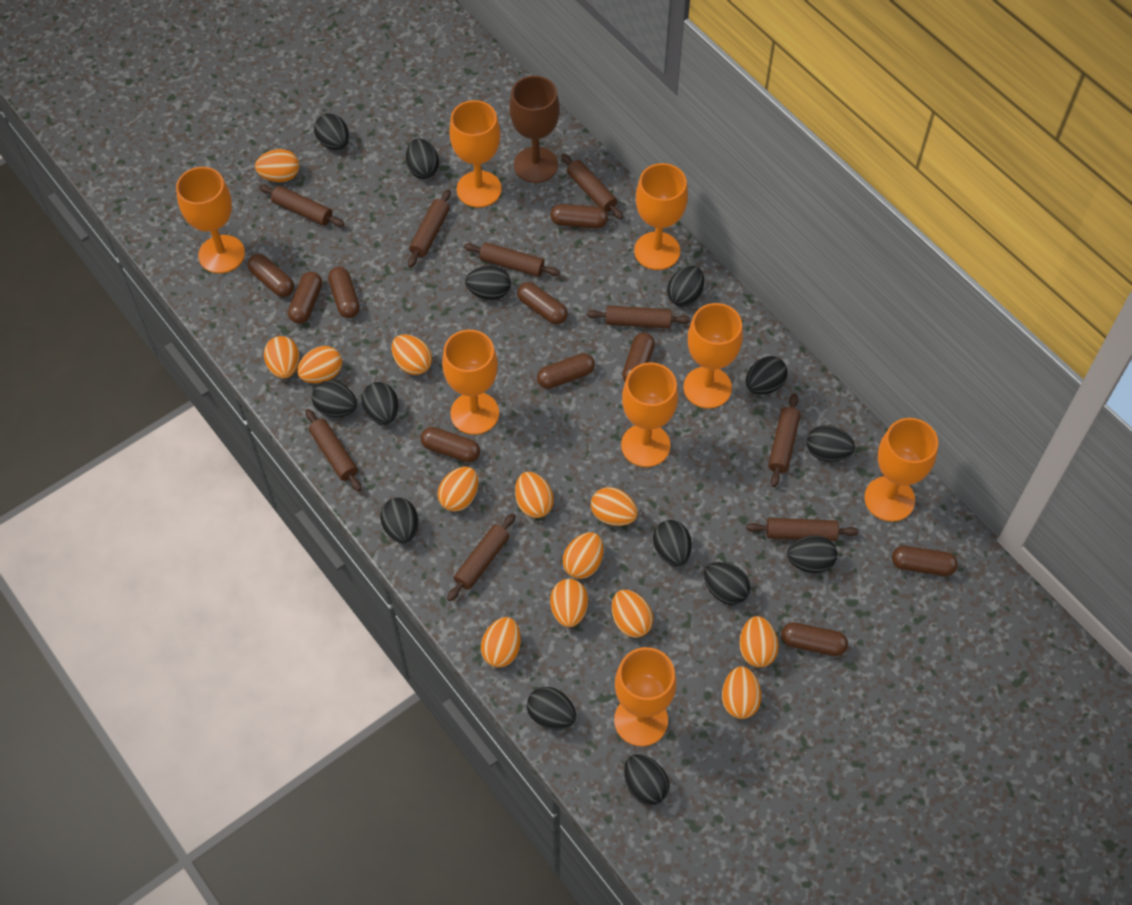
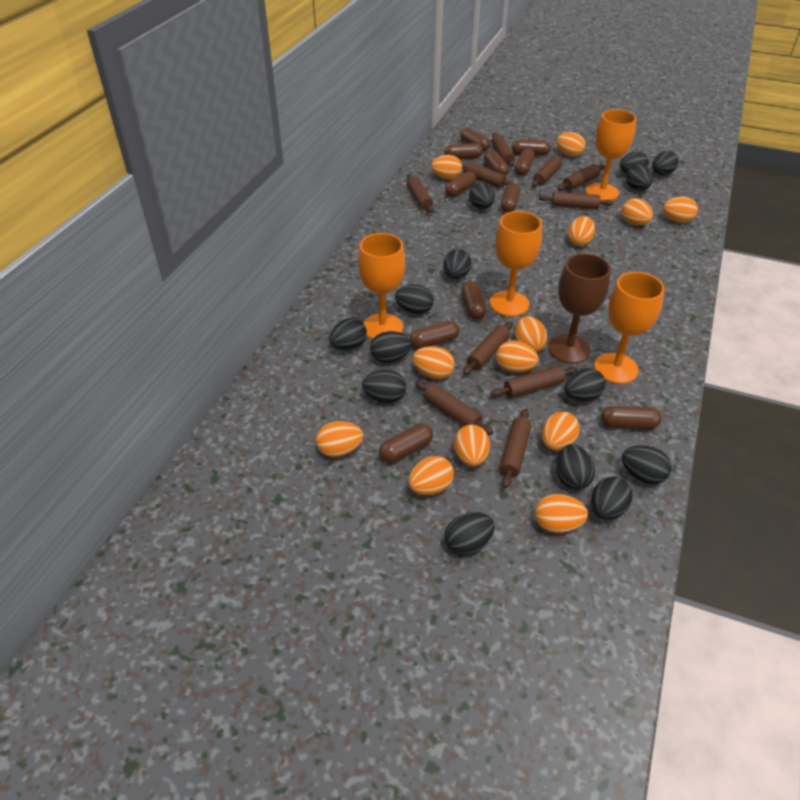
brown capsule: 10 -> 11
brown rolling pin: 9 -> 10
orange goblet: 8 -> 4

